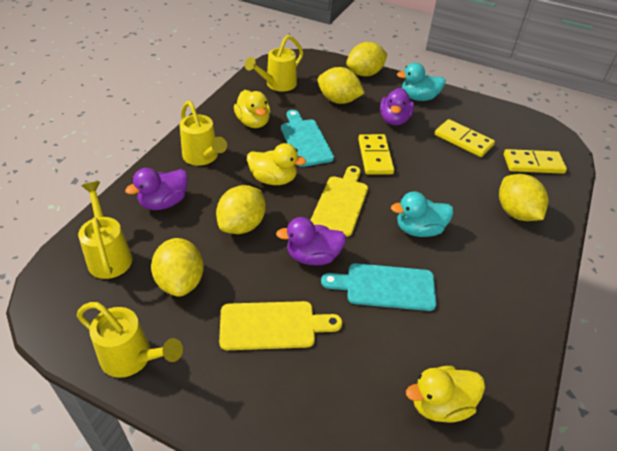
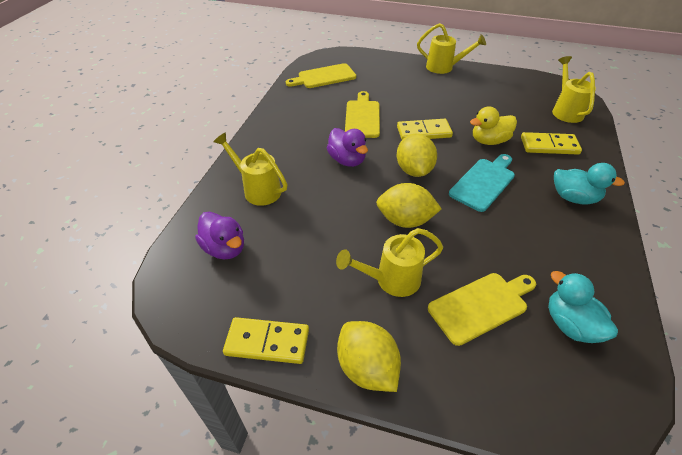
purple duck: 3 -> 2
turquoise cutting board: 2 -> 1
yellow cutting board: 2 -> 3
yellow duck: 3 -> 1
yellow lemon: 5 -> 3

